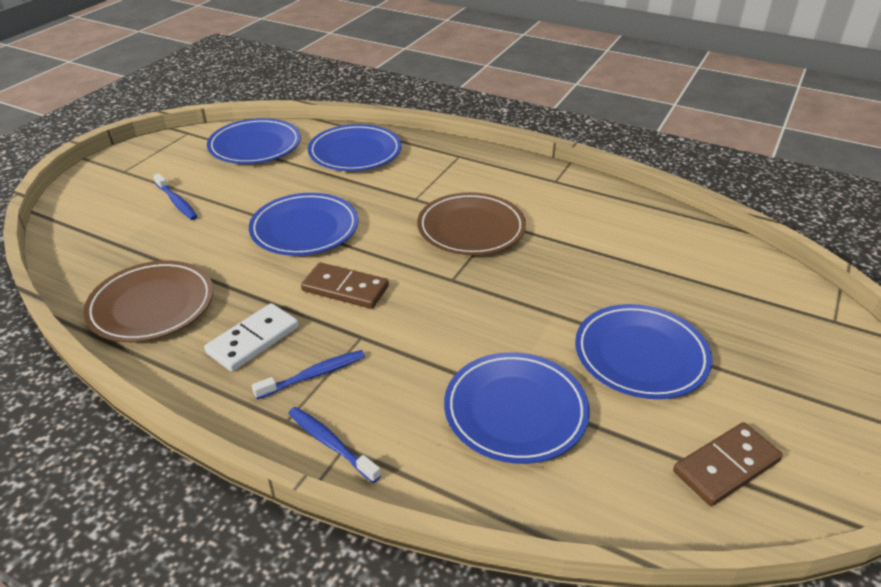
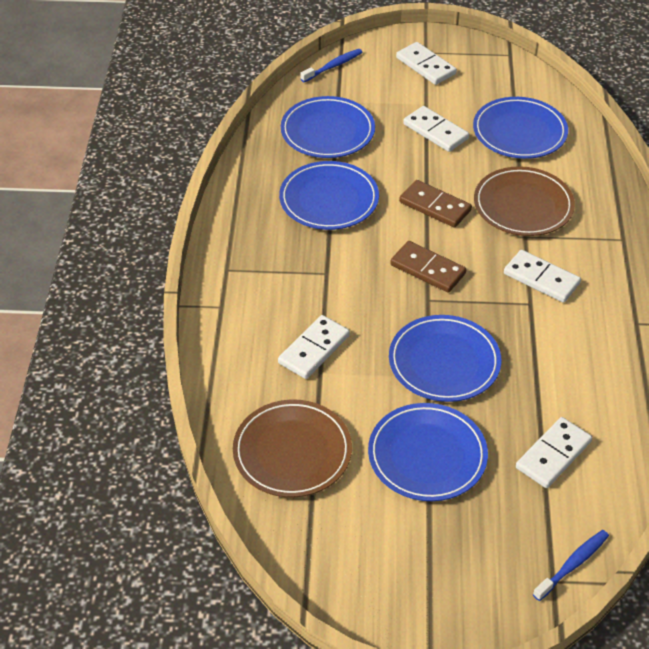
blue toothbrush: 3 -> 2
white domino: 1 -> 5

